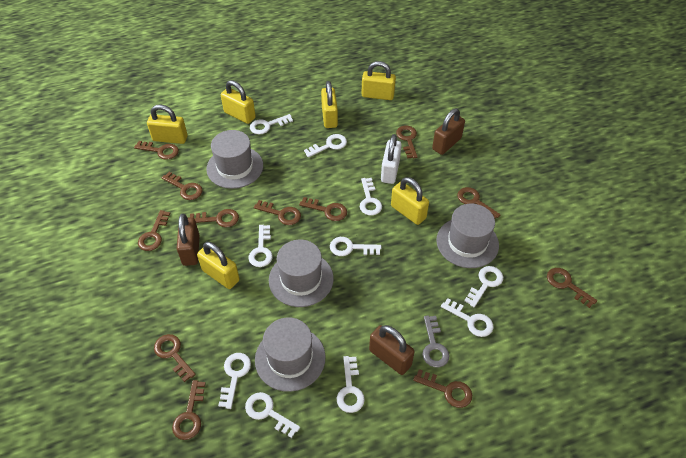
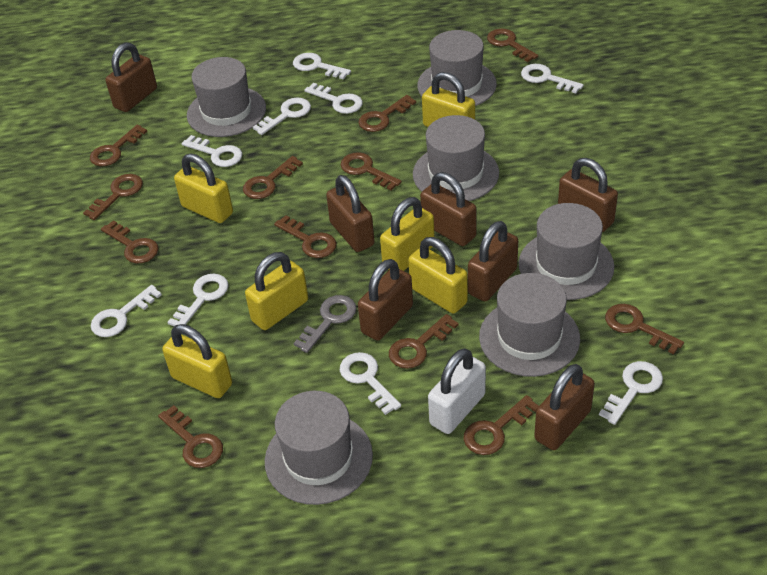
brown padlock: 3 -> 7
grey hat: 4 -> 6
white key: 10 -> 9

